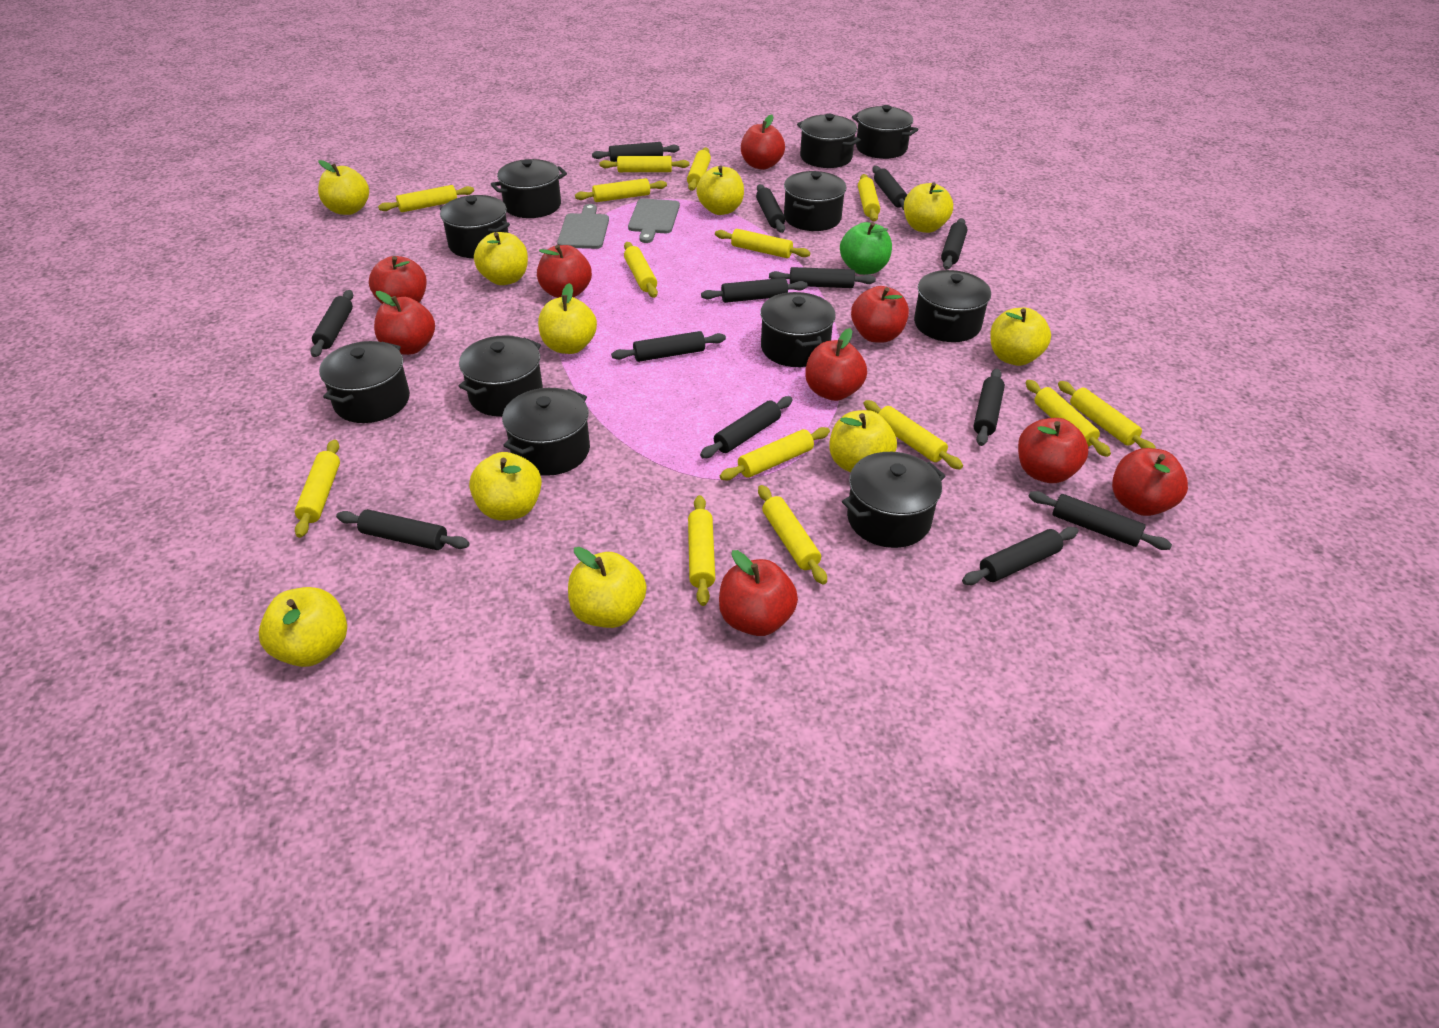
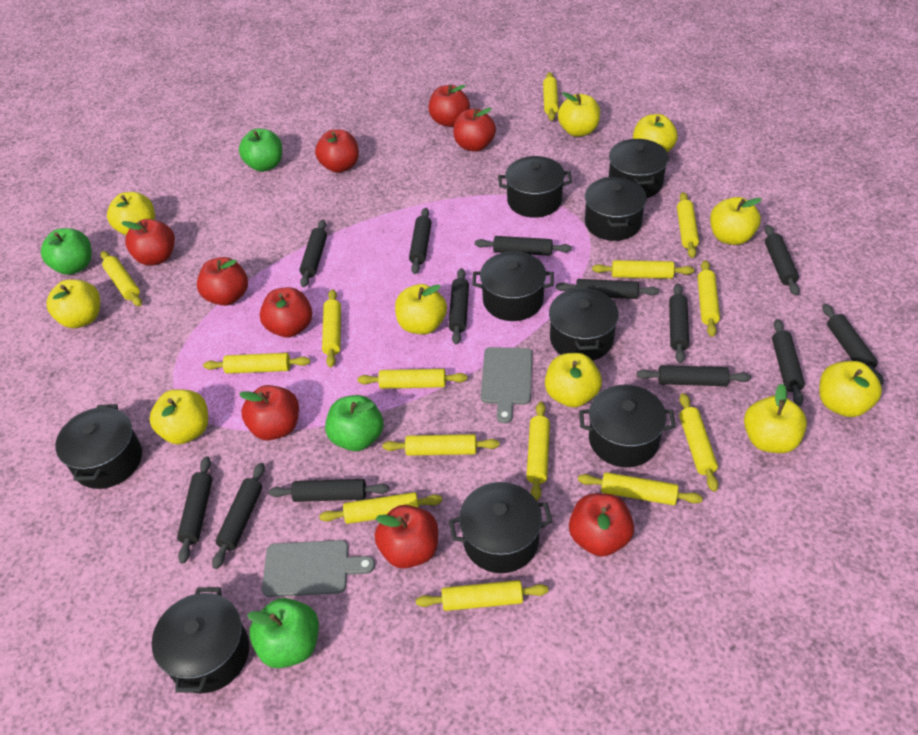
black pot: 11 -> 9
green apple: 1 -> 4

